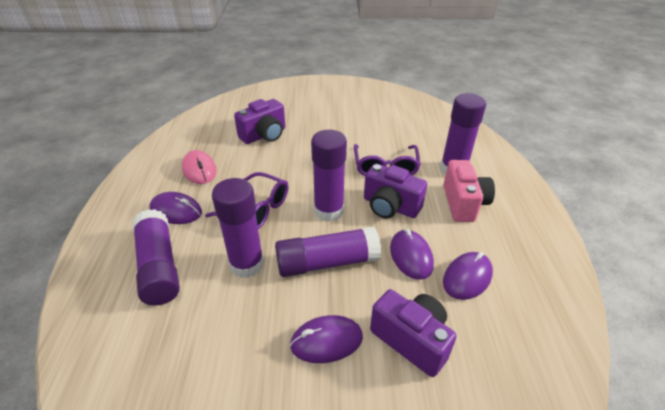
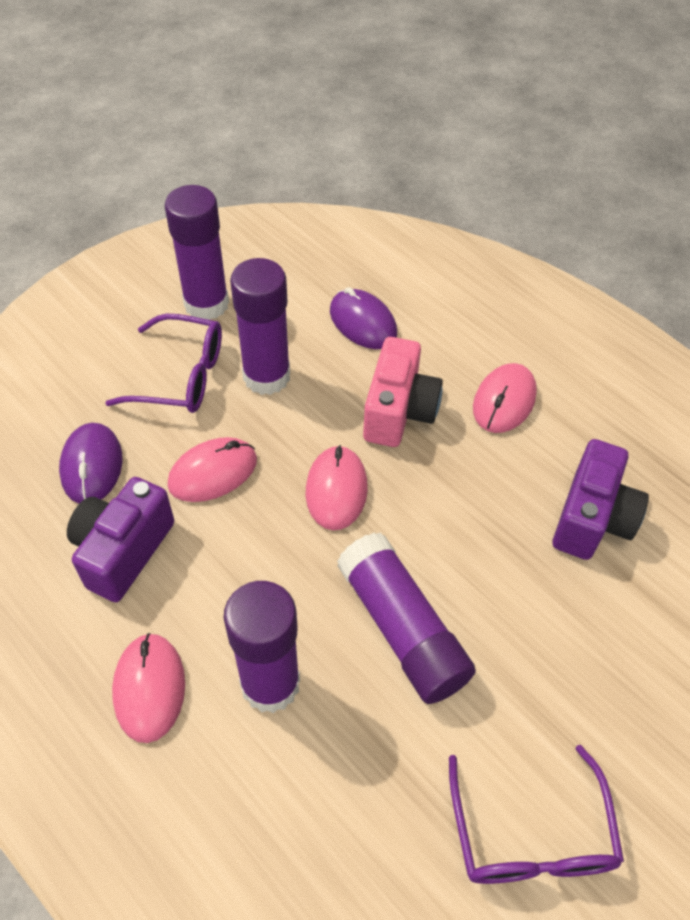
pink mouse: 1 -> 4
purple camera: 3 -> 2
purple glue stick: 5 -> 4
purple mouse: 4 -> 2

